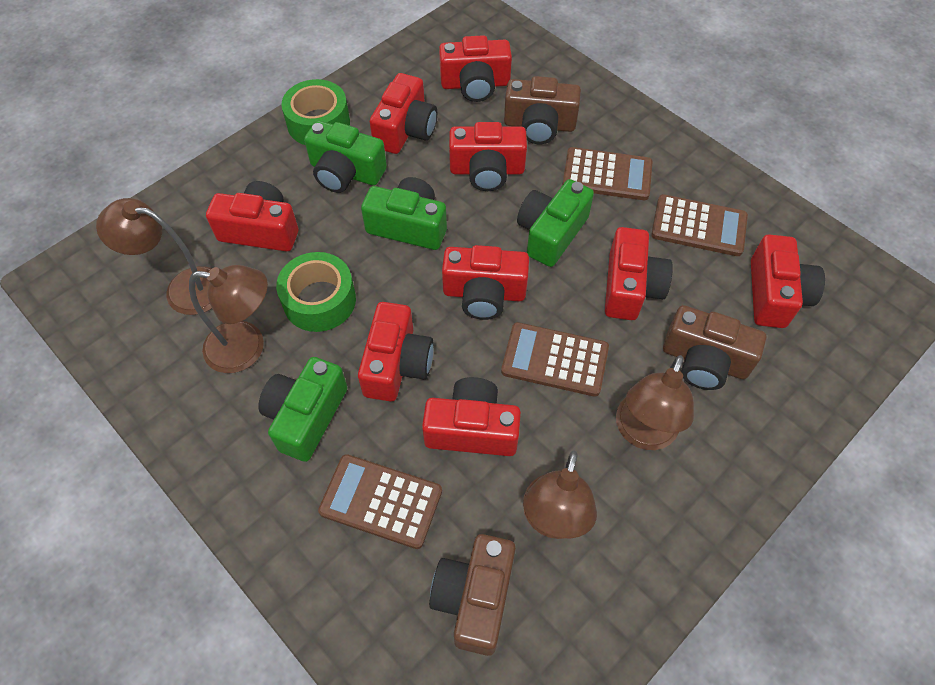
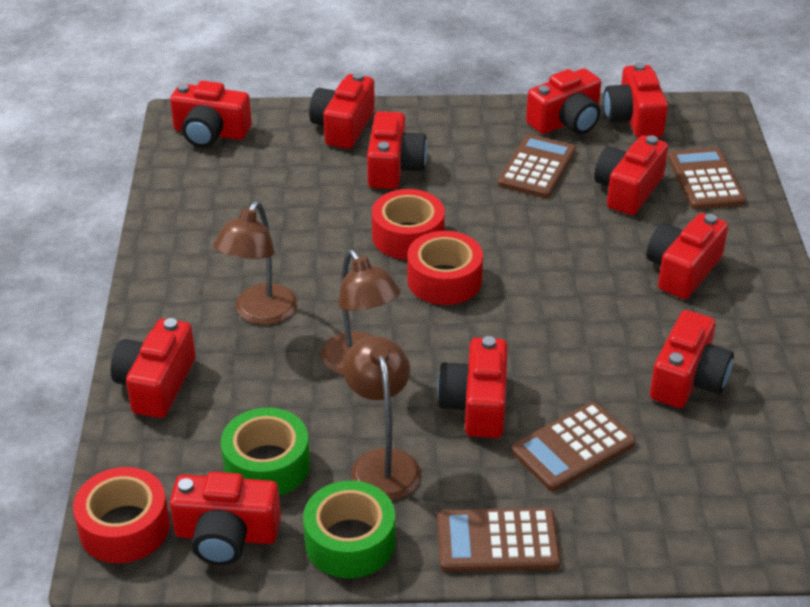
brown camera: 3 -> 0
brown lamp: 4 -> 3
green camera: 4 -> 0
red camera: 9 -> 11
red tape: 0 -> 3

